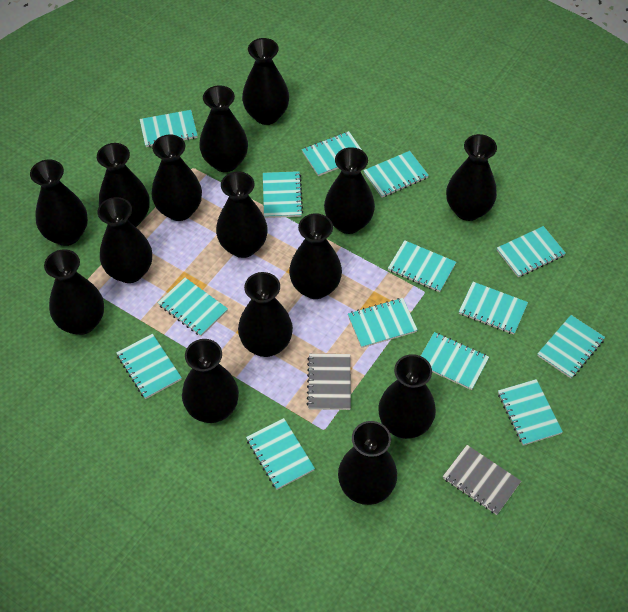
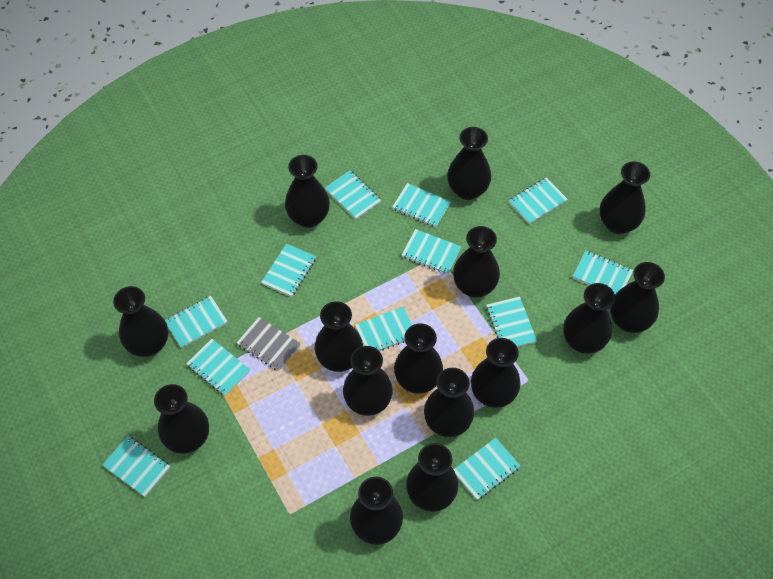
grey notebook: 2 -> 1
turquoise notebook: 14 -> 12

